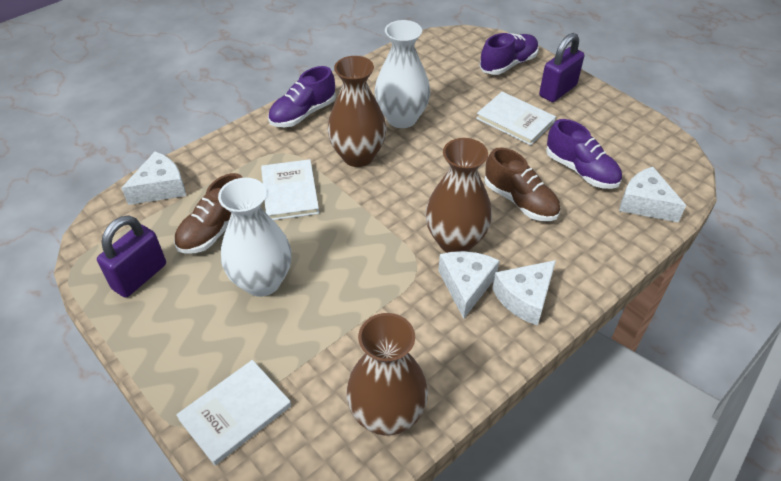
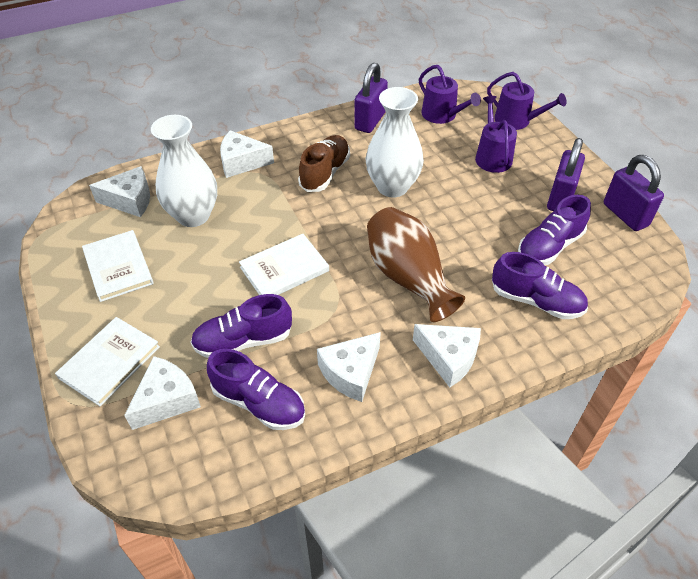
brown shoe: 2 -> 1
brown vase: 3 -> 1
purple padlock: 2 -> 3
purple shoe: 3 -> 4
purple watering can: 0 -> 3
white cheese: 4 -> 5

